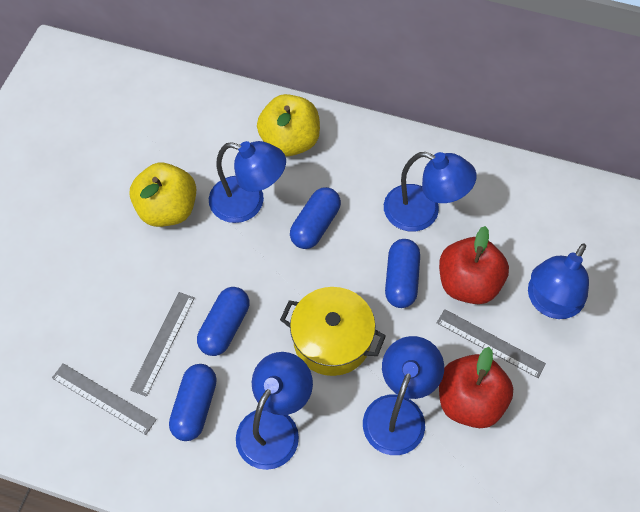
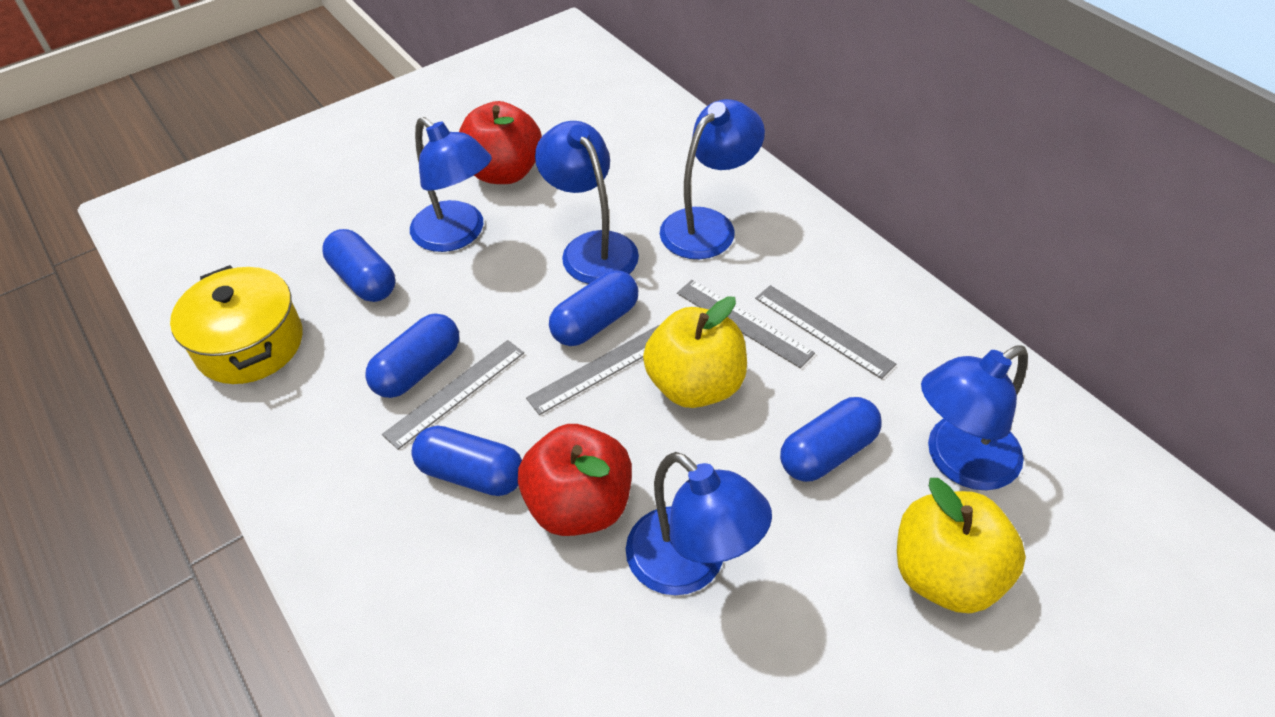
blue capsule: 4 -> 5
grey ruler: 3 -> 4

